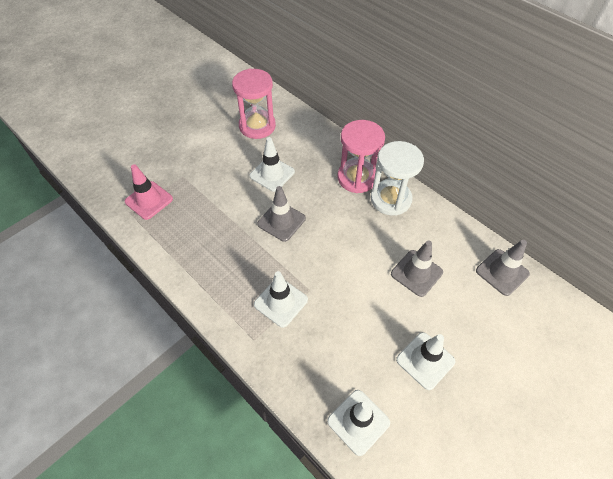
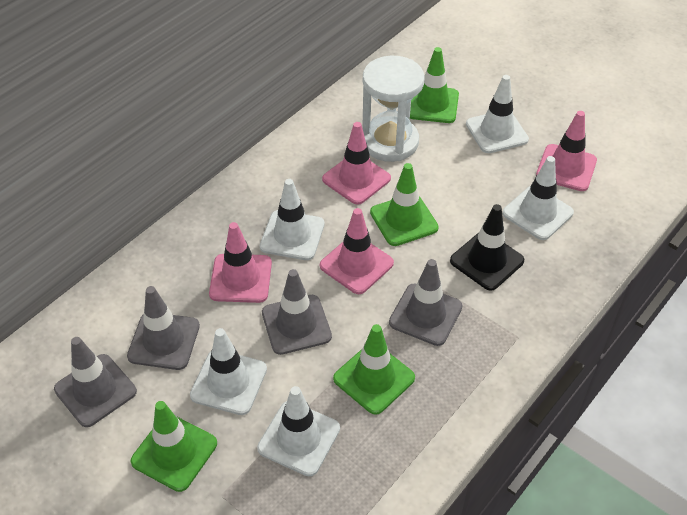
black traffic cone: 0 -> 1
green traffic cone: 0 -> 4
grey traffic cone: 3 -> 4
pink hourglass: 2 -> 0
pink traffic cone: 1 -> 4
white traffic cone: 4 -> 5

